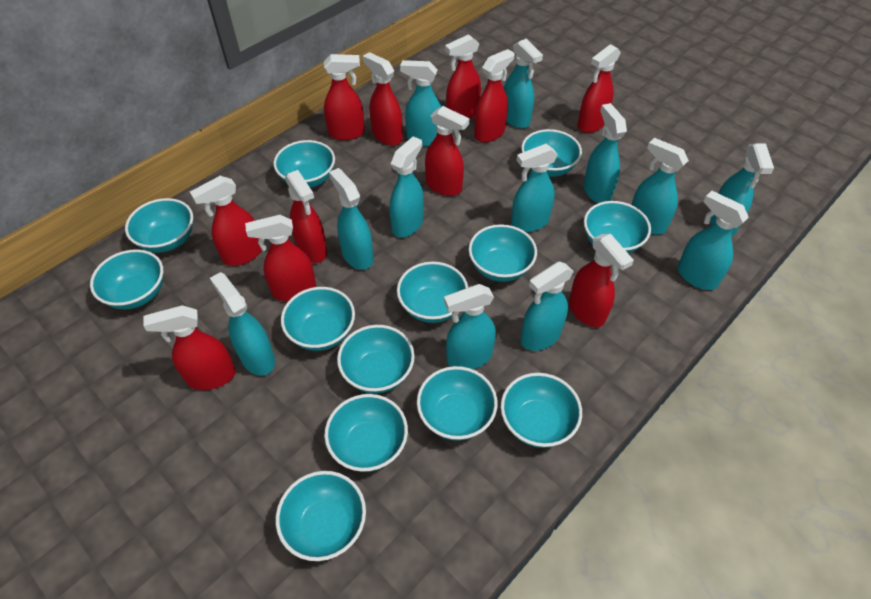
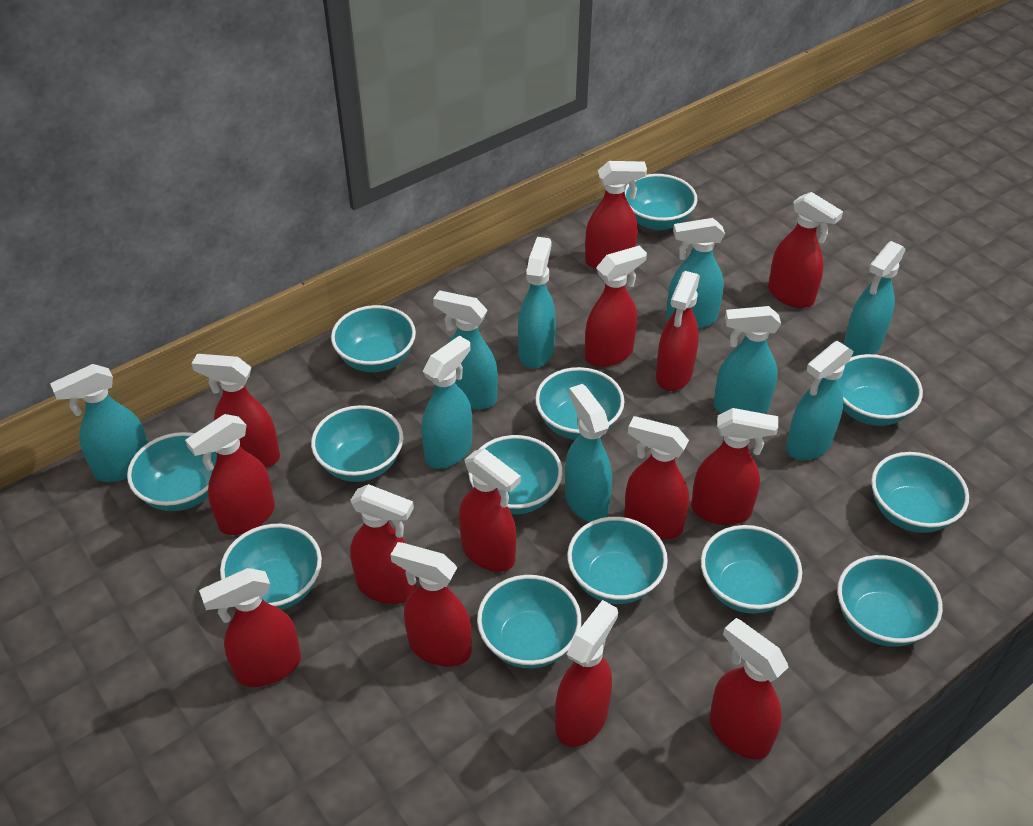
red spray bottle: 11 -> 14
turquoise spray bottle: 12 -> 9

